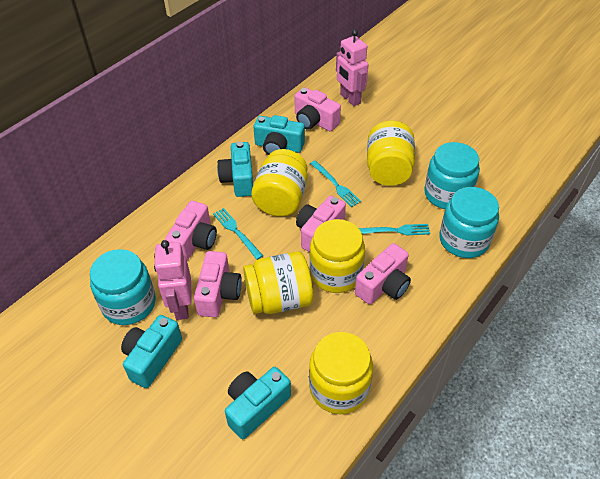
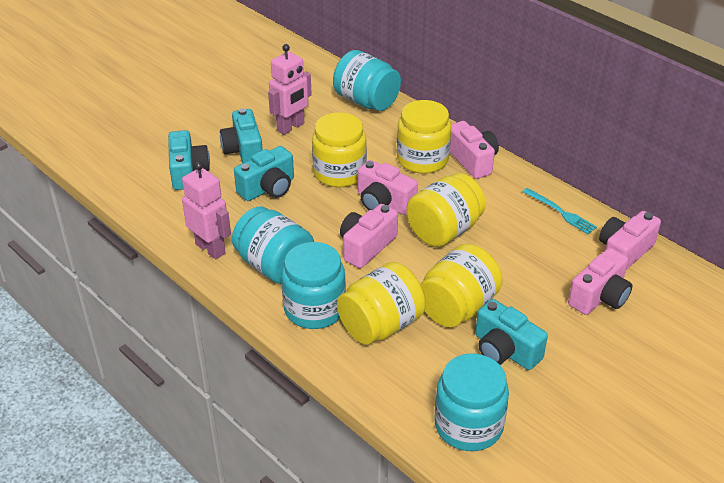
turquoise fork: 3 -> 1
turquoise jar: 3 -> 4

